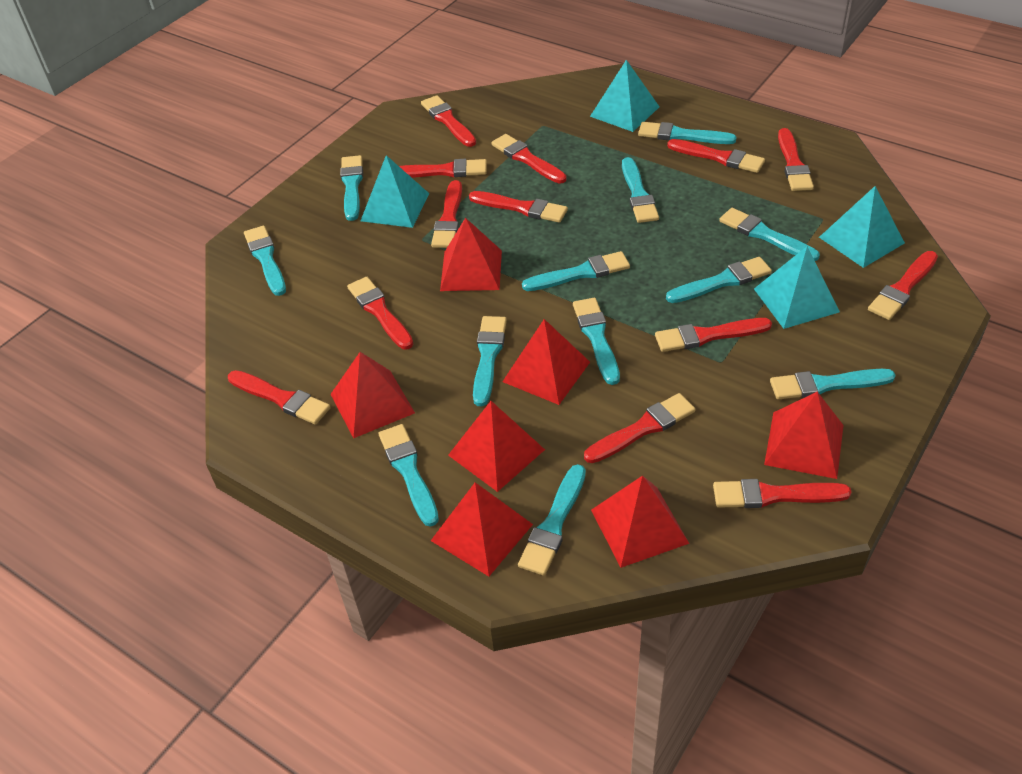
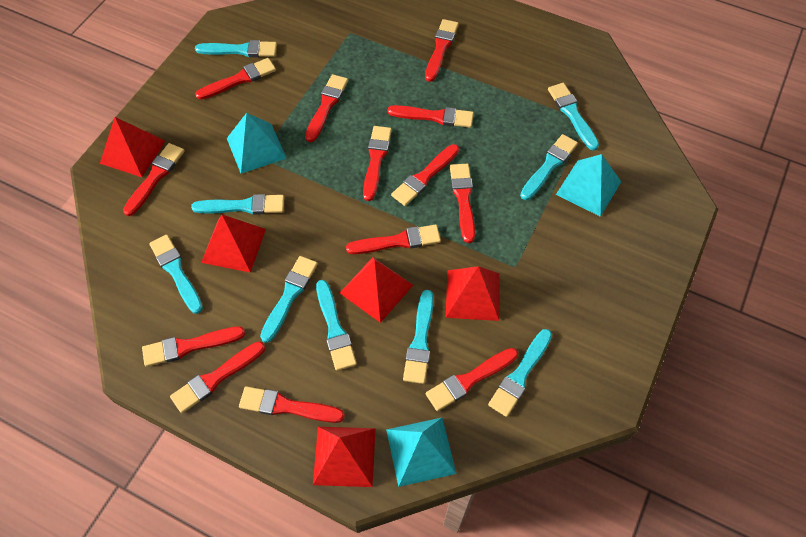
red pyramid: 7 -> 5
turquoise brush: 12 -> 9
turquoise pyramid: 4 -> 3

